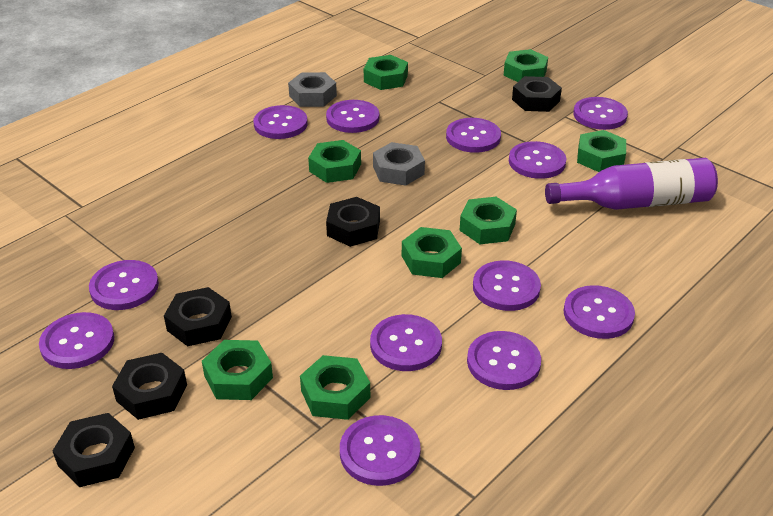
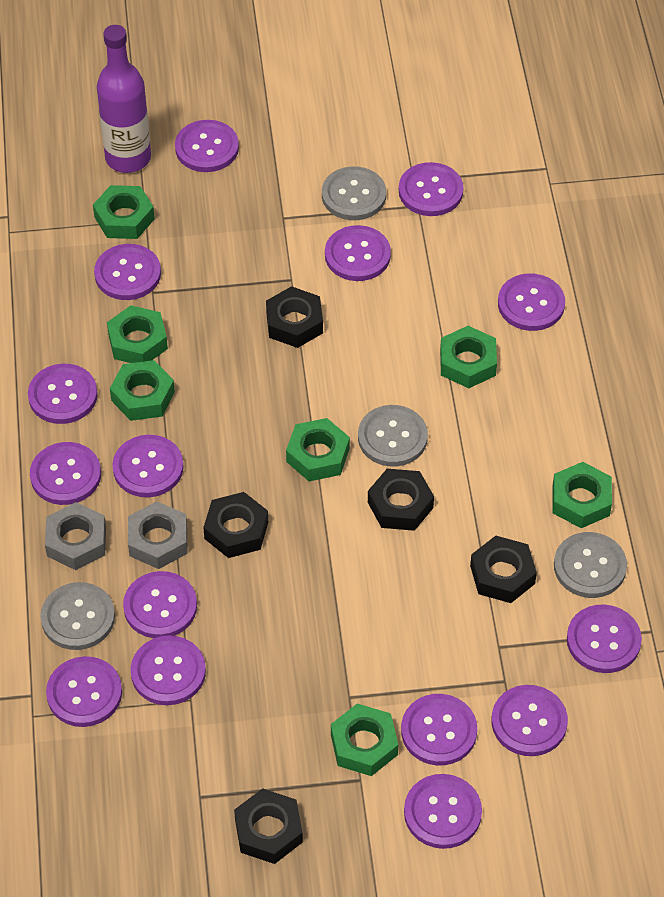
green nut: 8 -> 7
grey button: 0 -> 4
purple button: 12 -> 15

